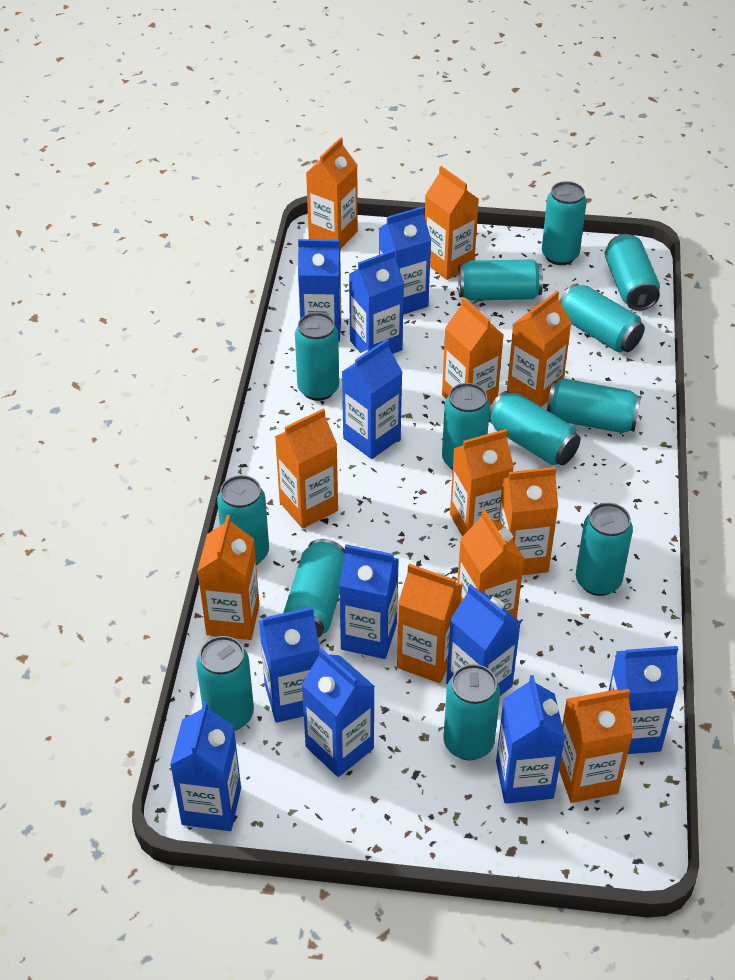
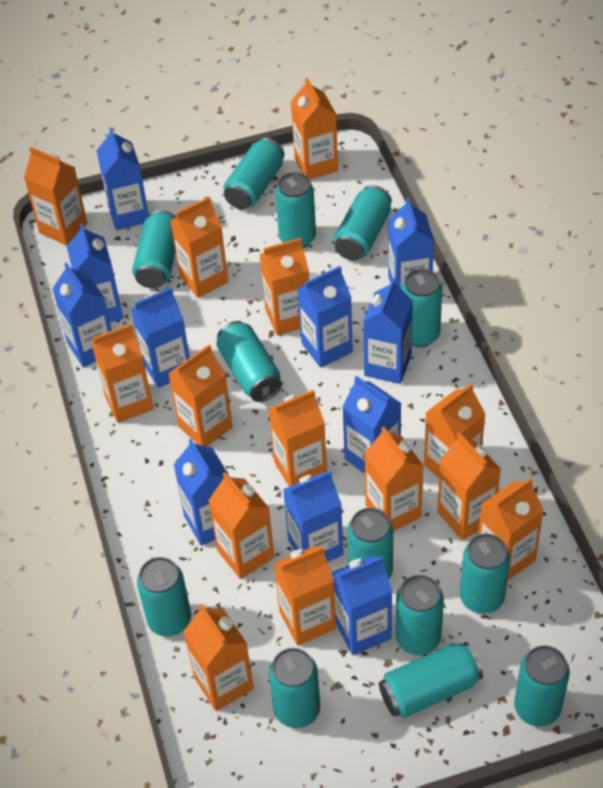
orange carton: 11 -> 14

